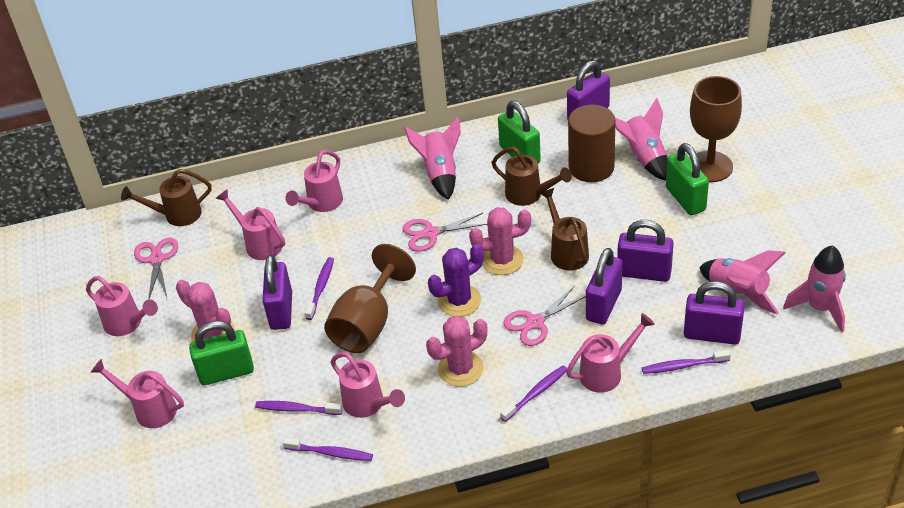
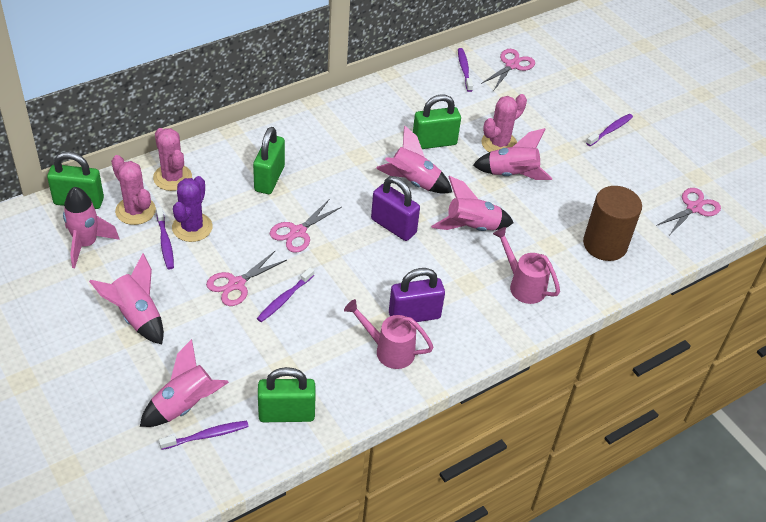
brown goblet: 2 -> 0
brown watering can: 3 -> 0
green padlock: 3 -> 4
pink rocket: 4 -> 6
pink scissors: 3 -> 4
pink watering can: 6 -> 2
purple padlock: 5 -> 2

